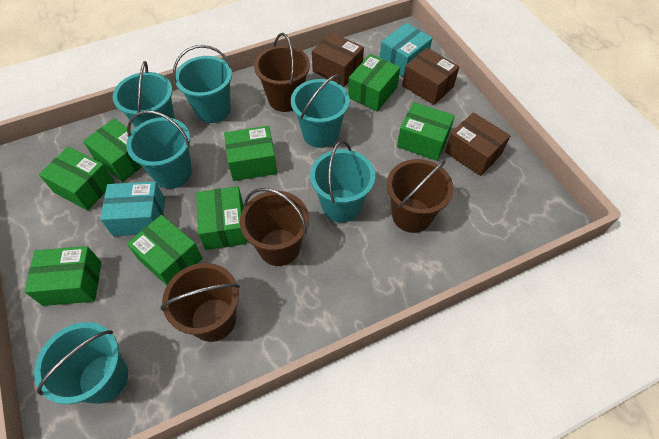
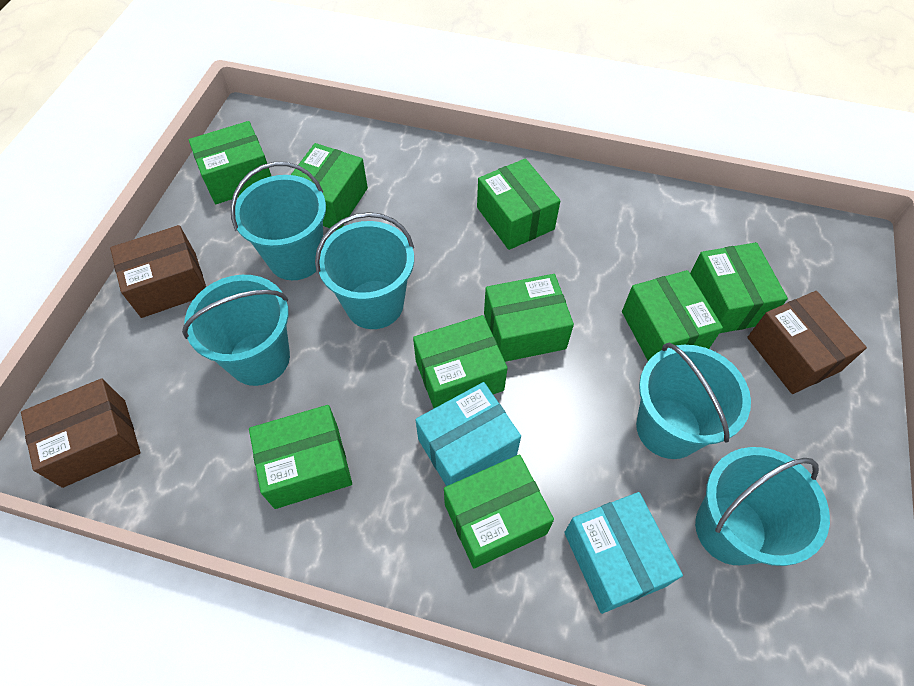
brown bucket: 4 -> 0
green box: 8 -> 9
turquoise bucket: 6 -> 5

